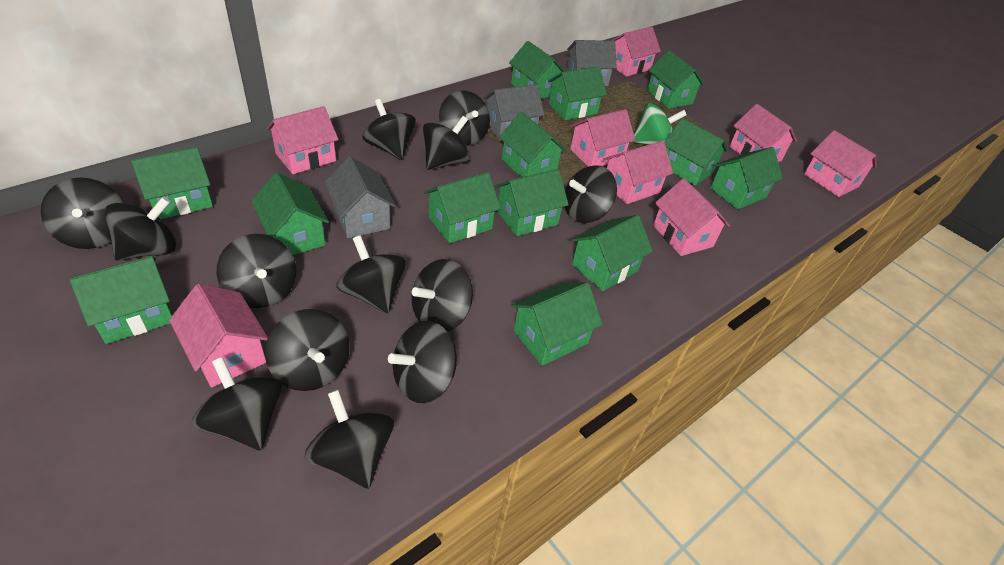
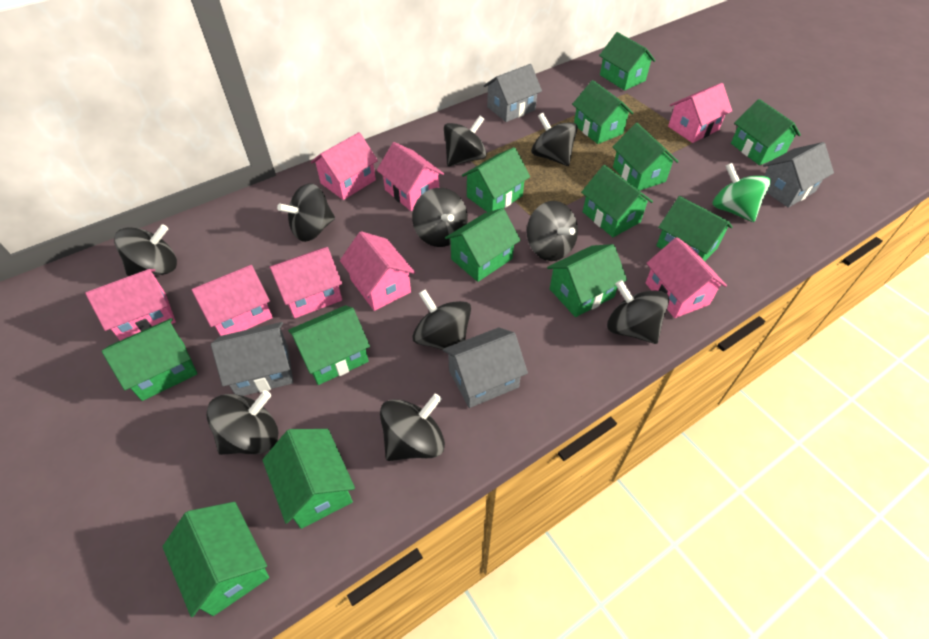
black spinning top: 13 -> 10
grey house: 3 -> 4

